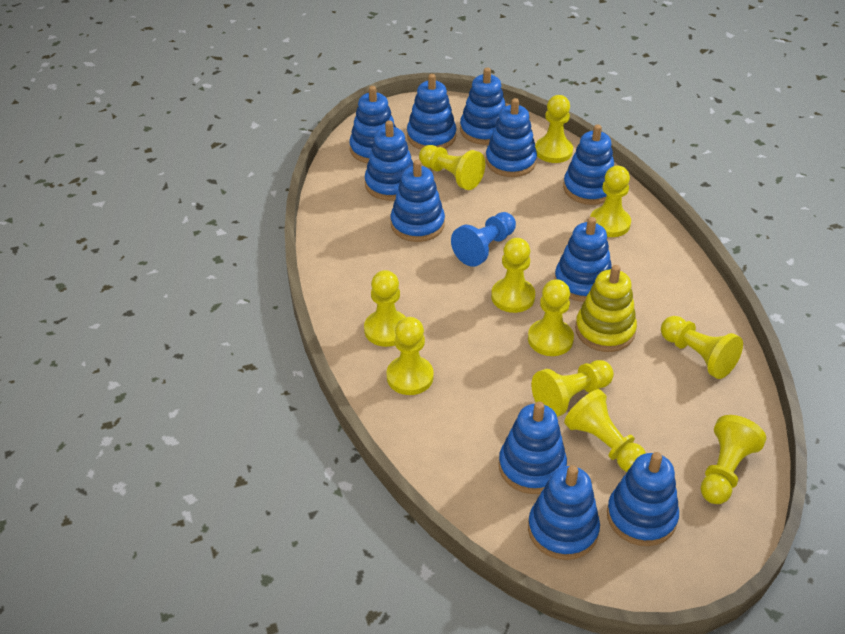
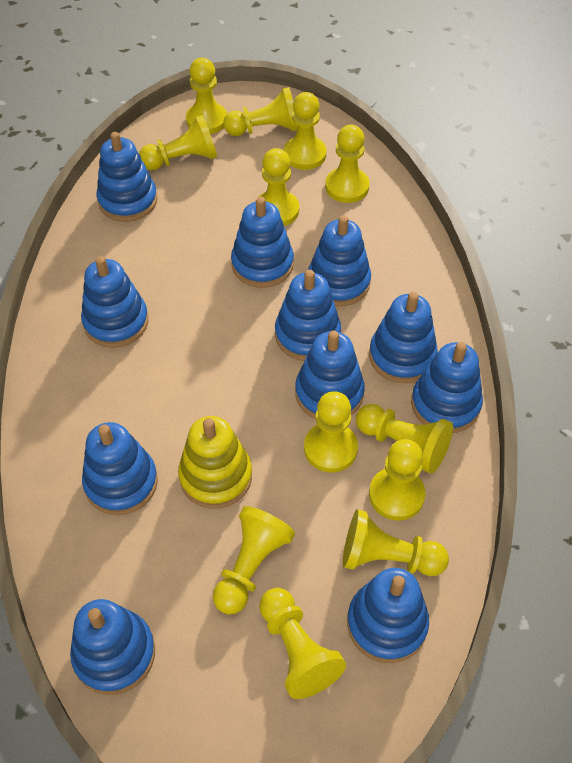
blue pawn: 1 -> 0
yellow pawn: 11 -> 12

